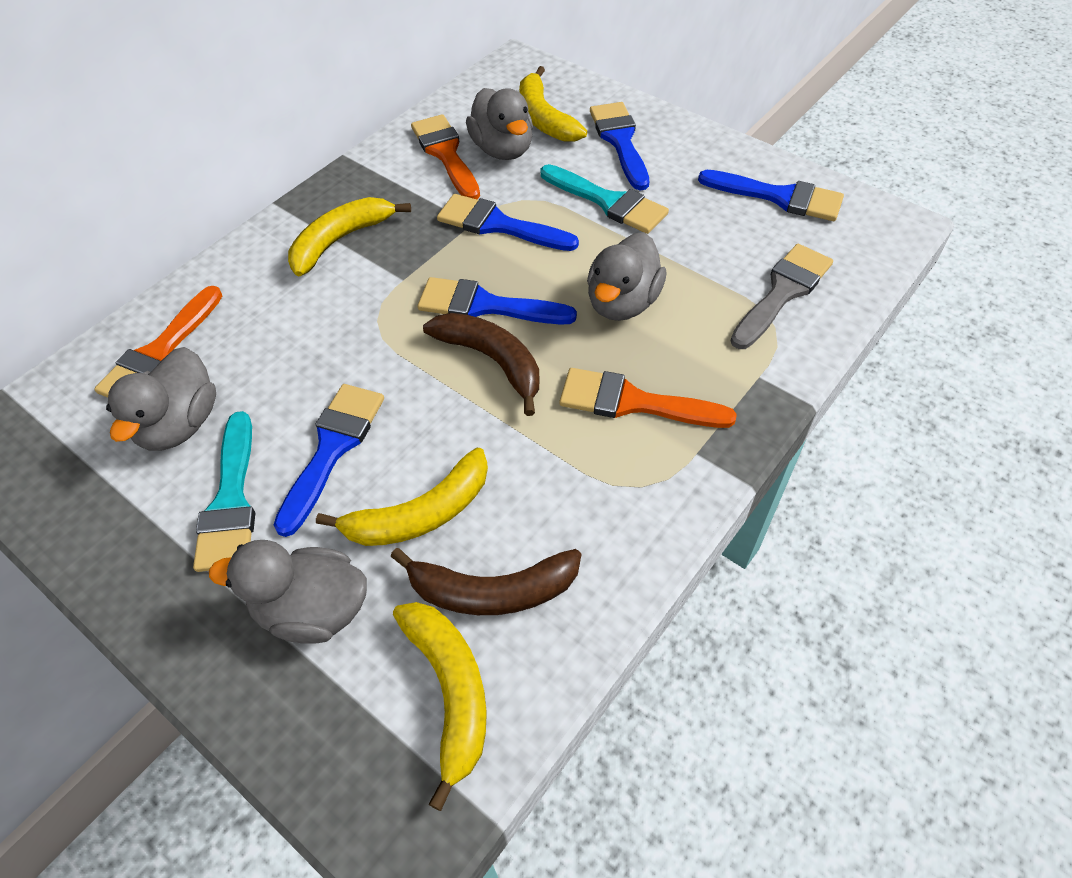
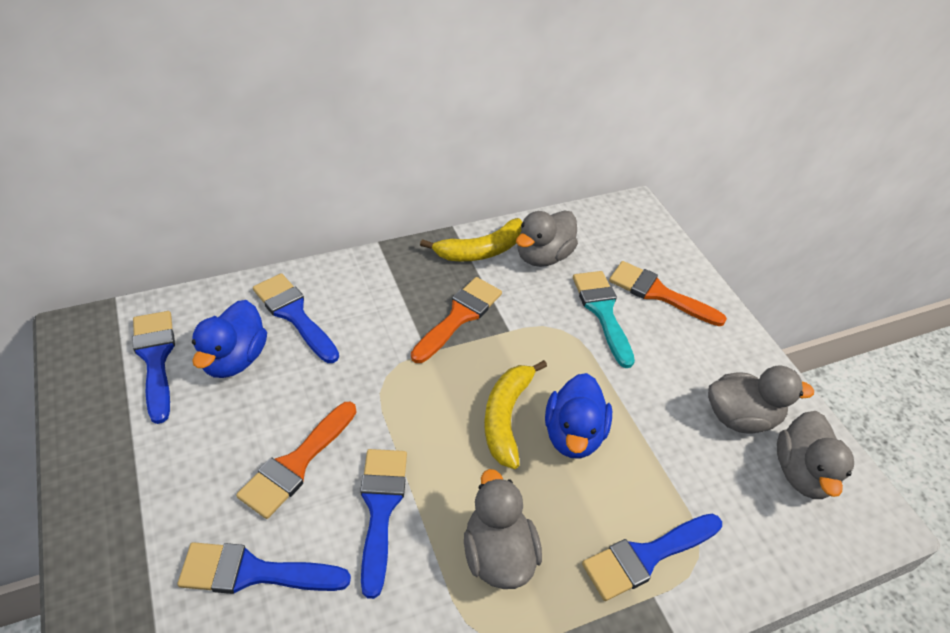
blue duck: 0 -> 2
brown banana: 2 -> 0
grey brush: 1 -> 0
turquoise brush: 2 -> 1
yellow banana: 4 -> 2

